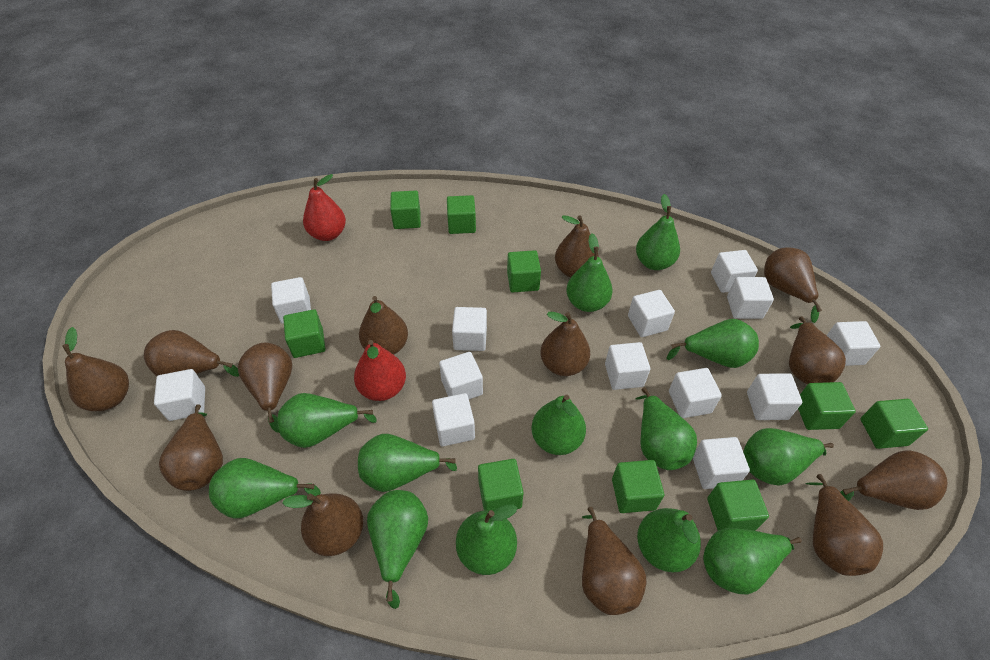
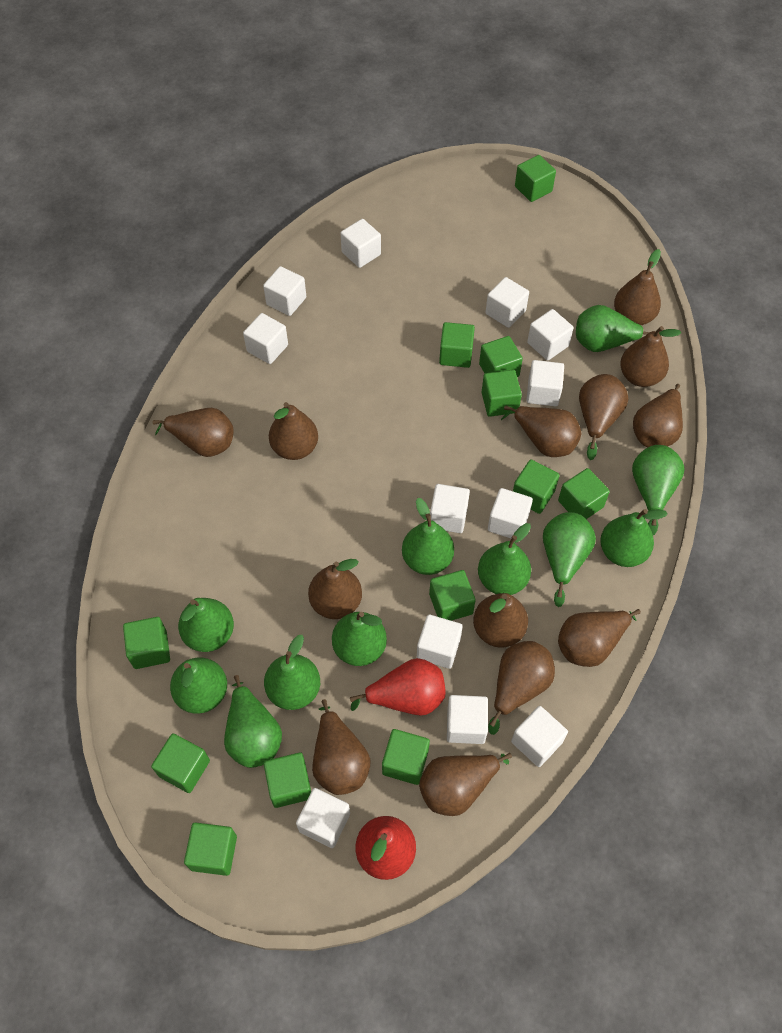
green cube: 9 -> 12
green pear: 13 -> 11
white cube: 13 -> 12

